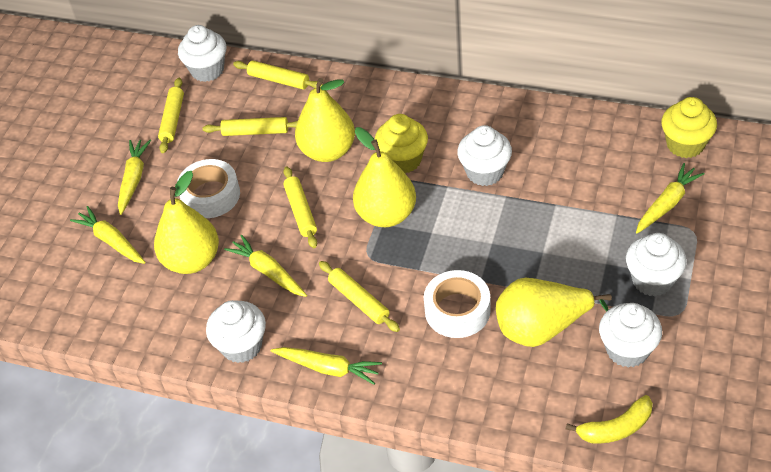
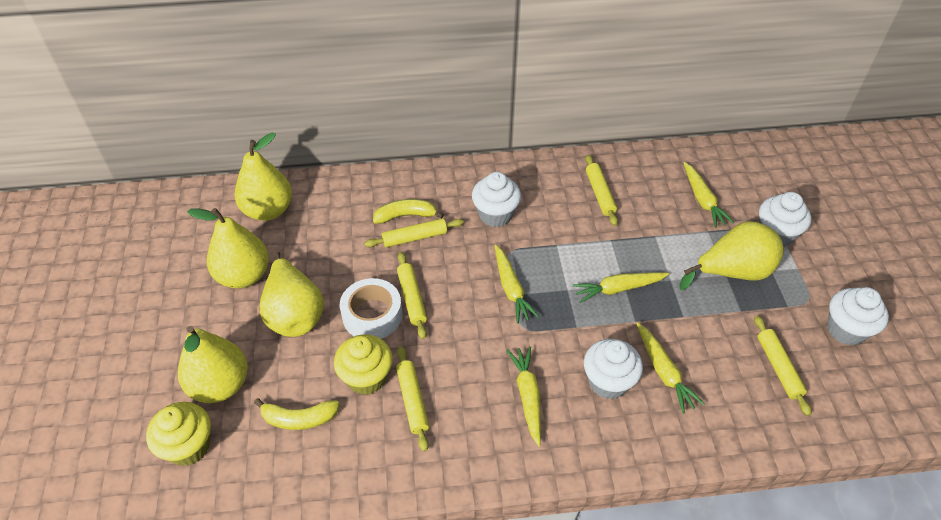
white cupcake: 5 -> 4
white tape: 2 -> 1
yellow banana: 1 -> 2
yellow pear: 4 -> 5

